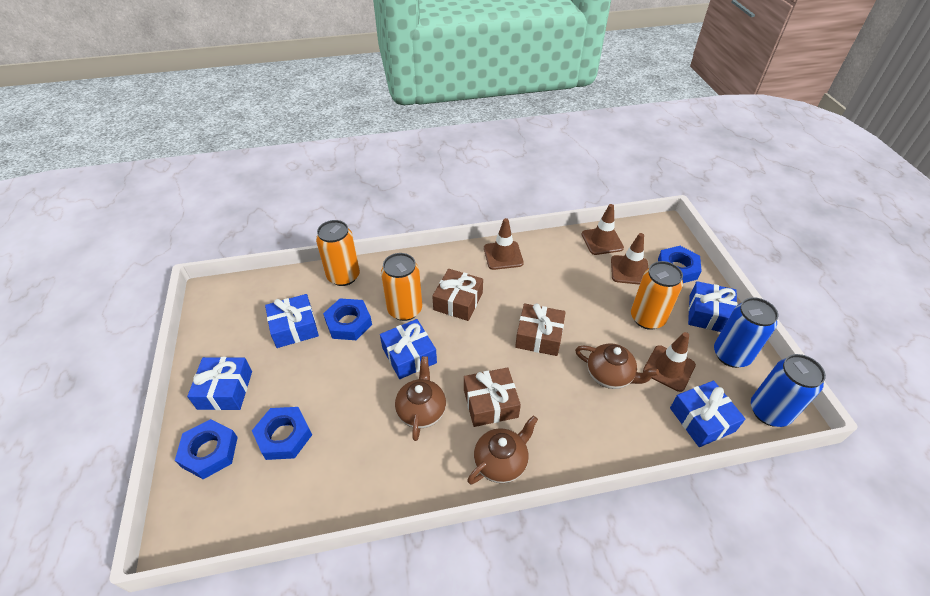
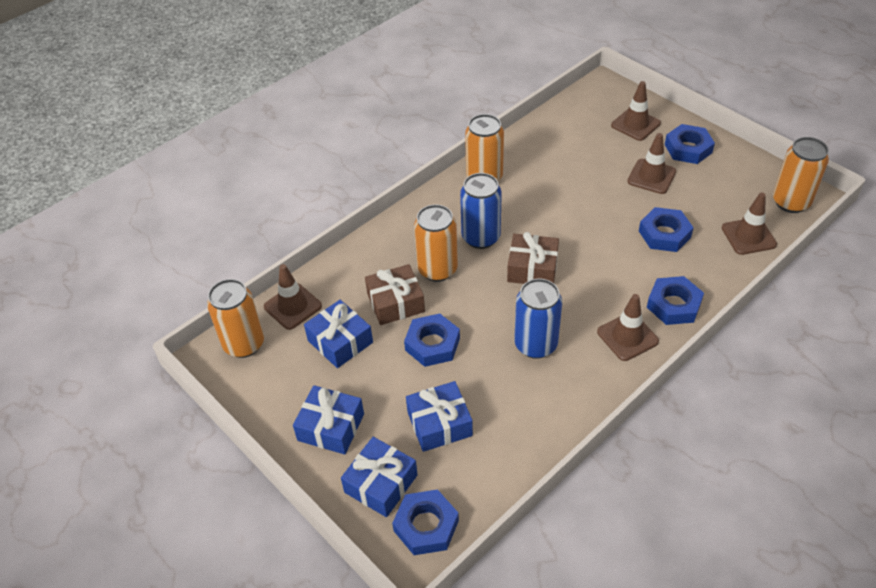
blue gift: 5 -> 4
blue nut: 4 -> 5
brown gift: 3 -> 2
brown teapot: 3 -> 0
brown traffic cone: 4 -> 5
orange can: 3 -> 4

